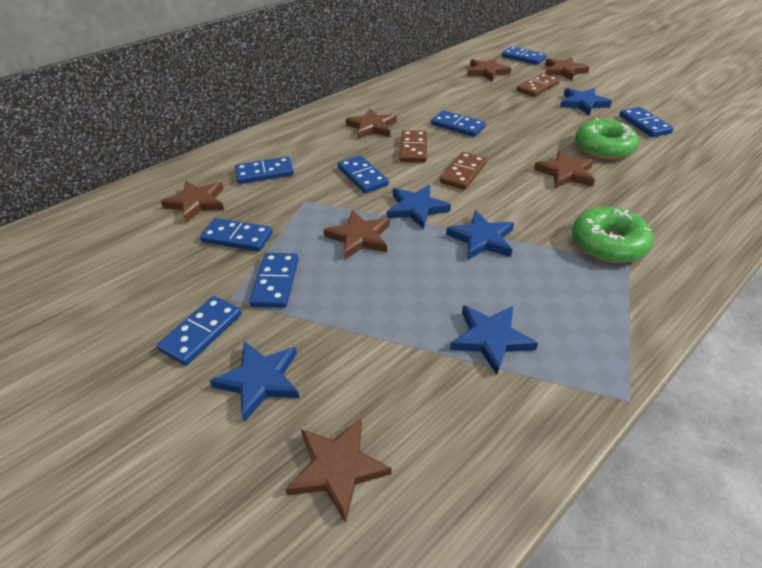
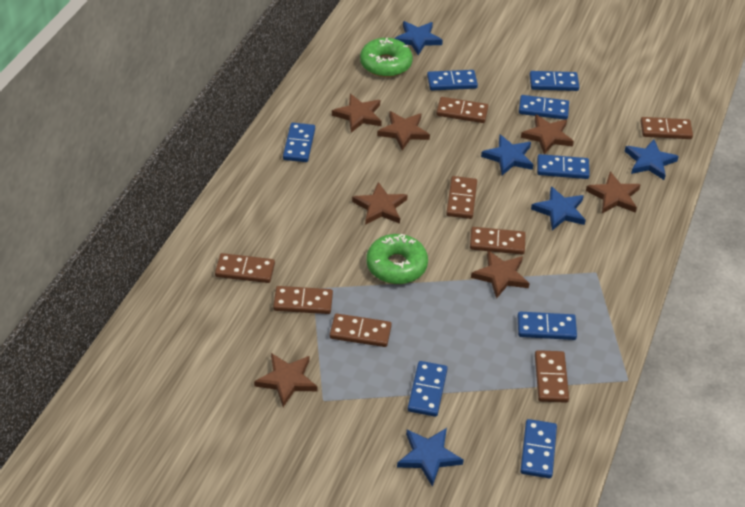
brown domino: 3 -> 8

